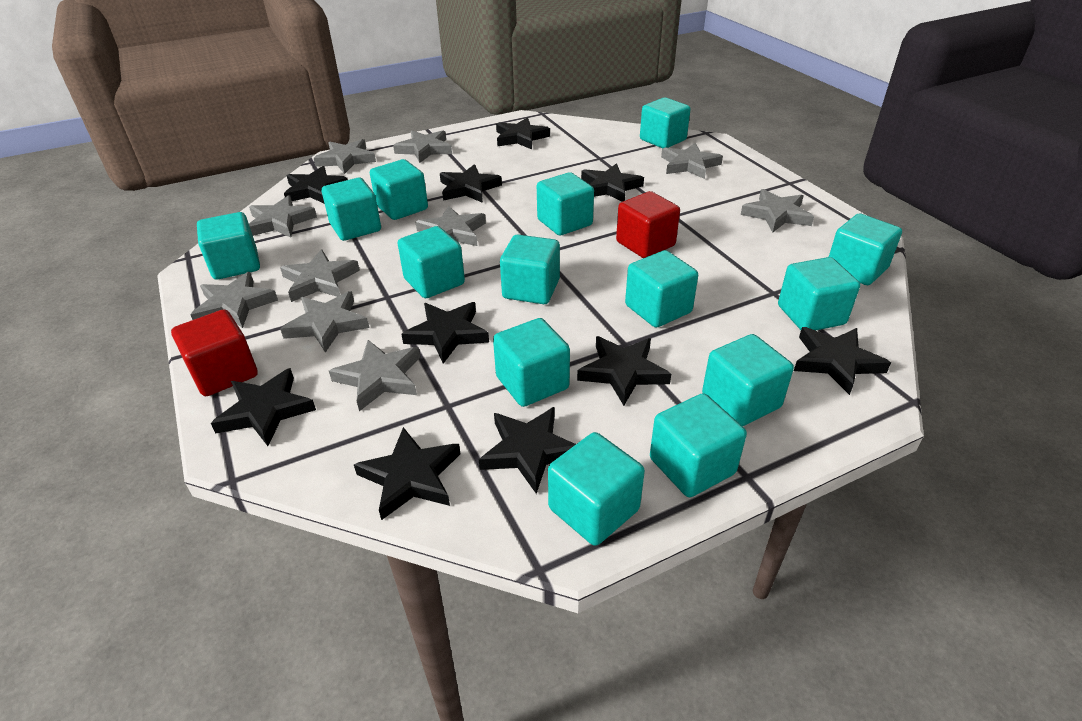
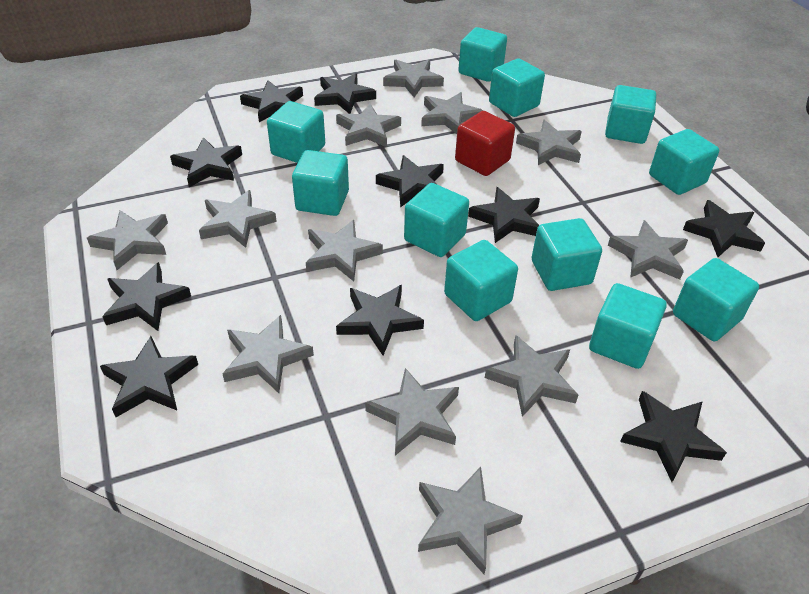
grey star: 10 -> 12
red cube: 2 -> 1
turquoise cube: 14 -> 11

